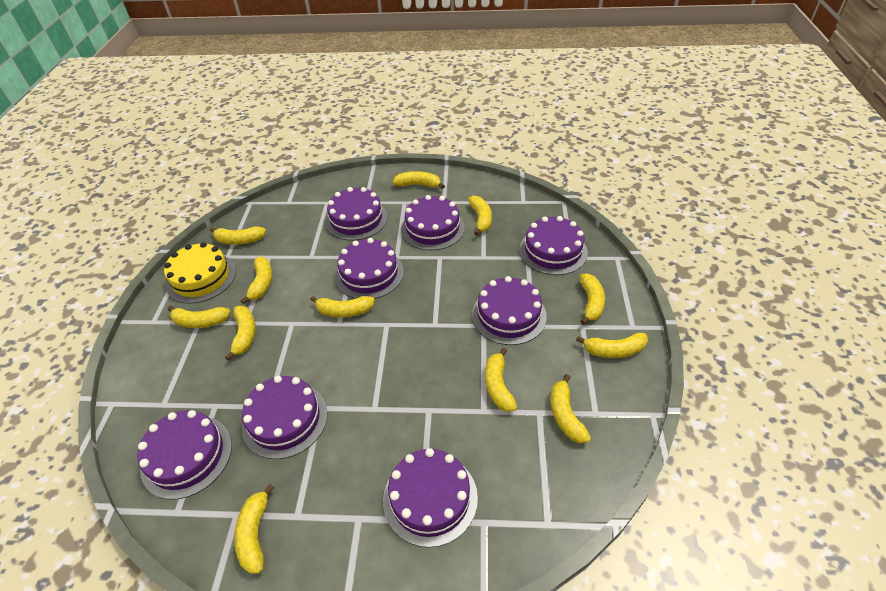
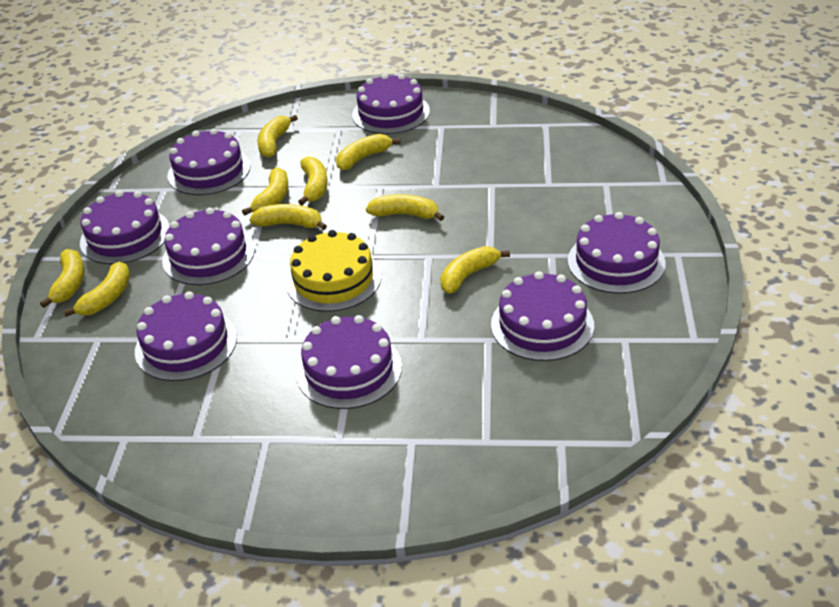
yellow banana: 12 -> 9

